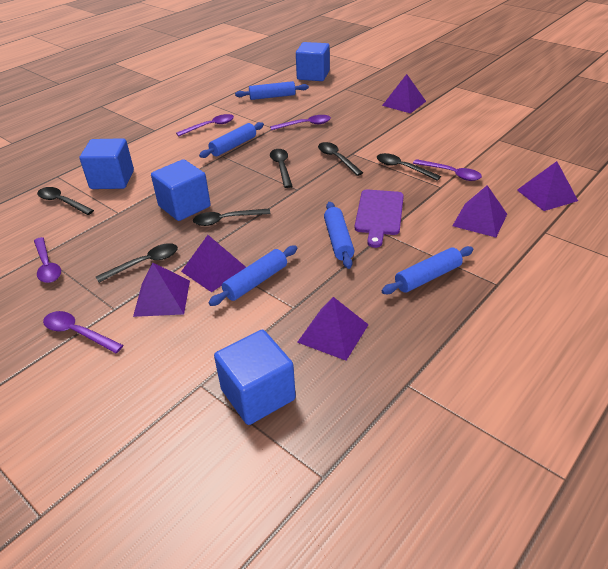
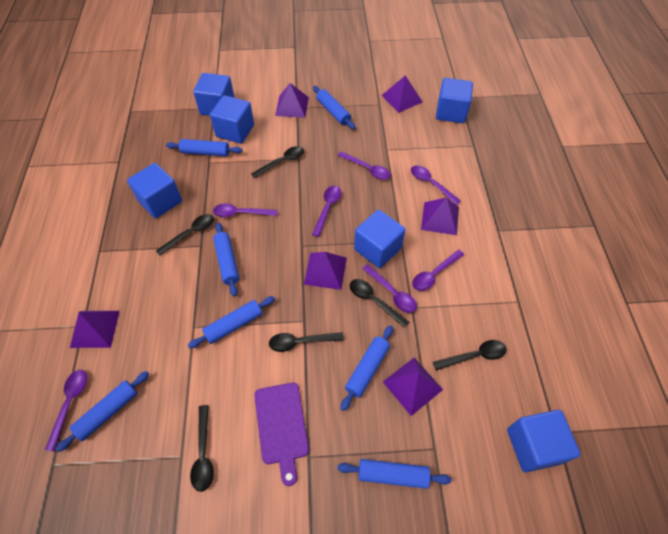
blue cube: 4 -> 6
blue rolling pin: 5 -> 7
purple spoon: 5 -> 7

